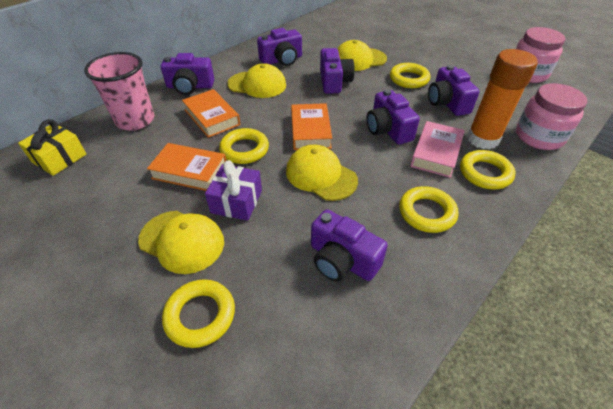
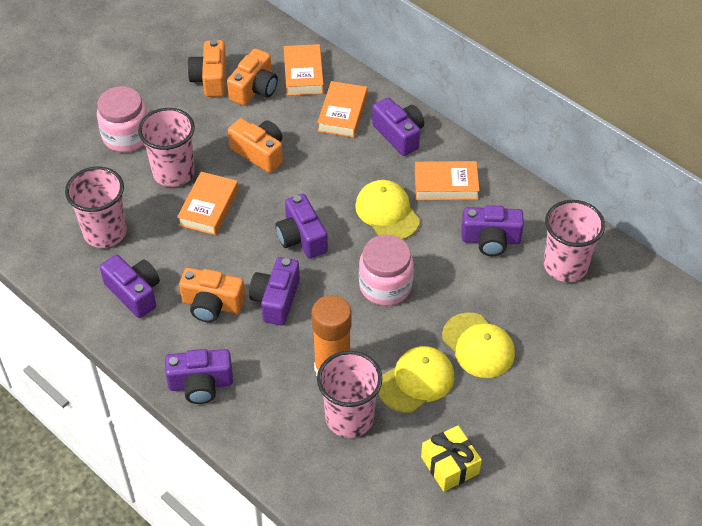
orange book: 3 -> 4
orange camera: 0 -> 4
pink book: 1 -> 0
pink cup: 1 -> 4
purple gift: 1 -> 0
yellow cap: 4 -> 3
yellow ring: 5 -> 0

